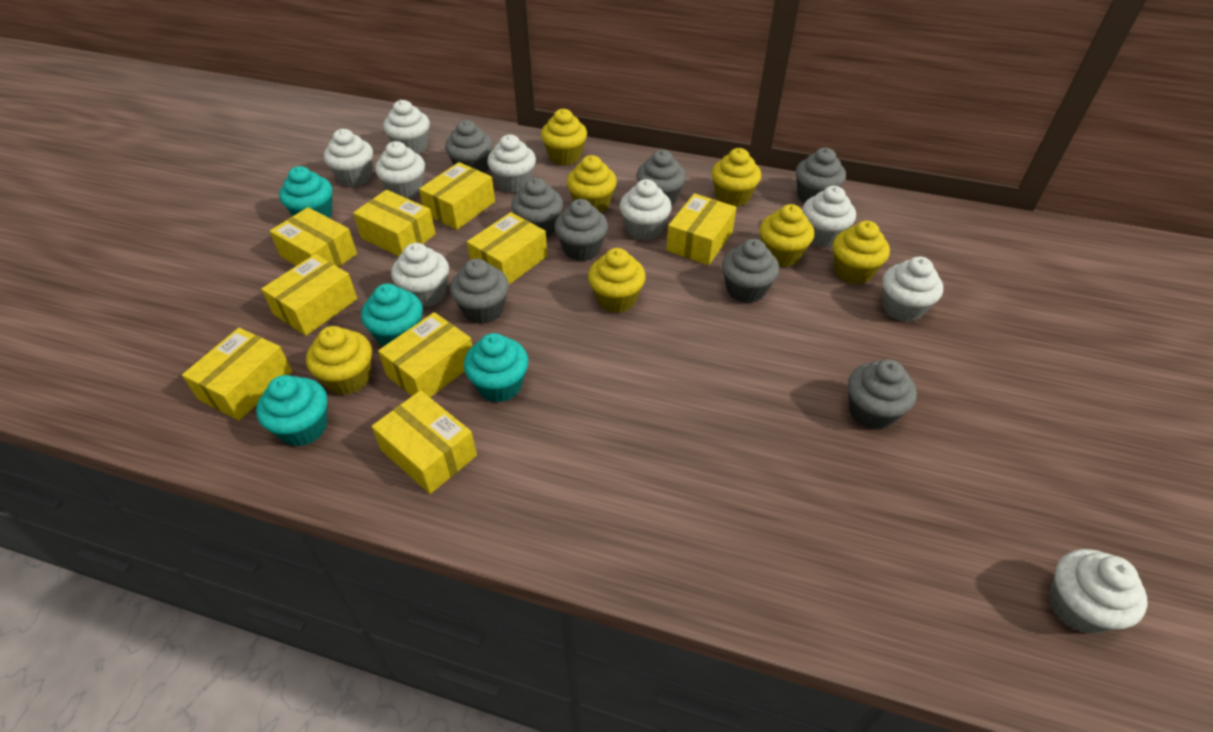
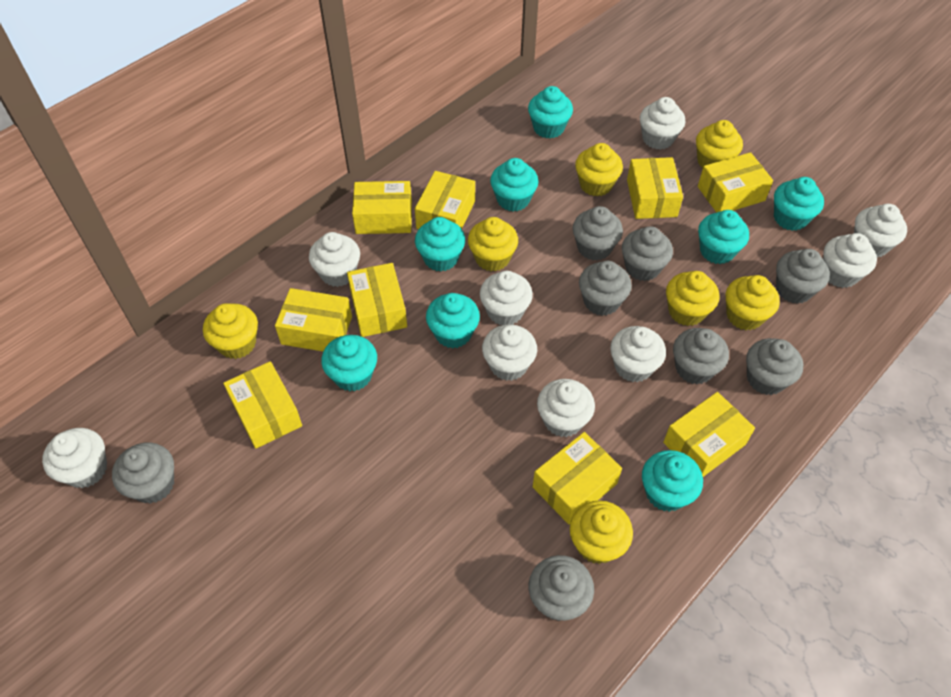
turquoise cupcake: 4 -> 8

